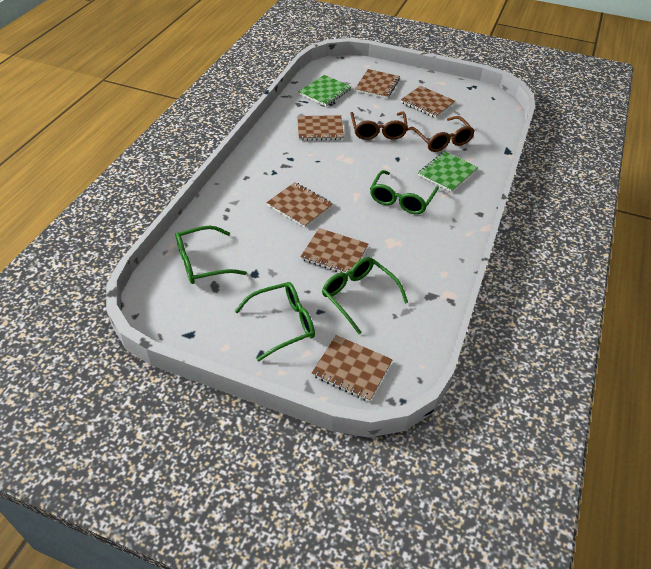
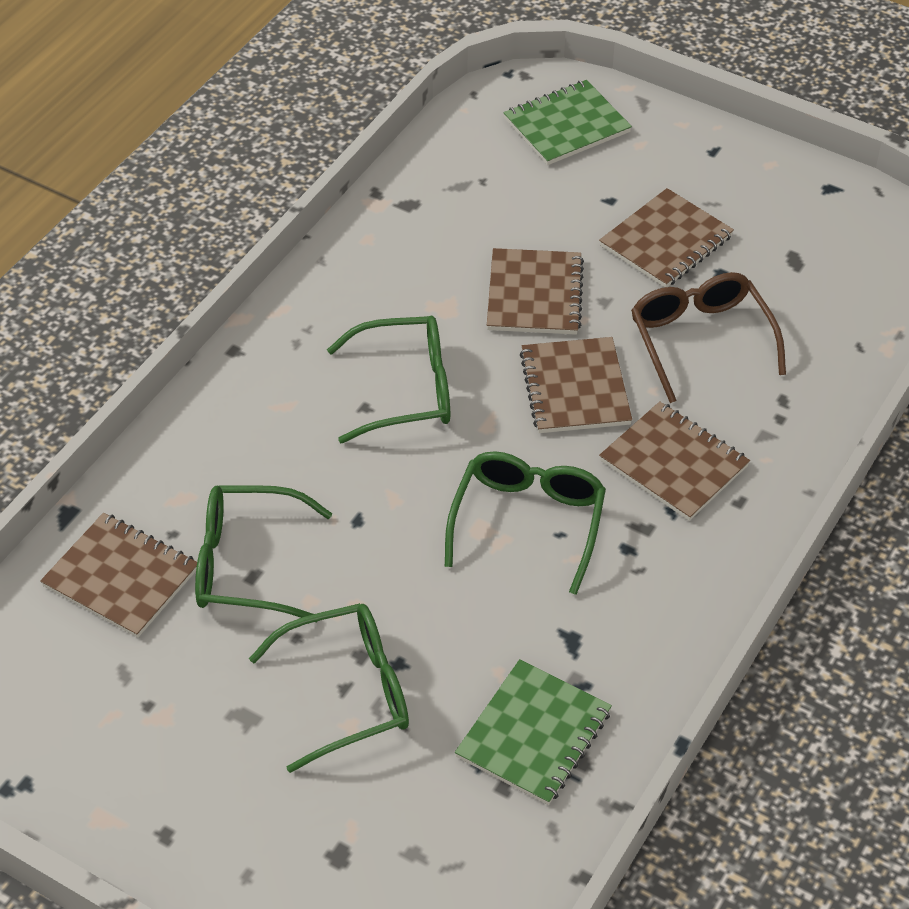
brown glasses: 2 -> 1
brown notebook: 6 -> 5

